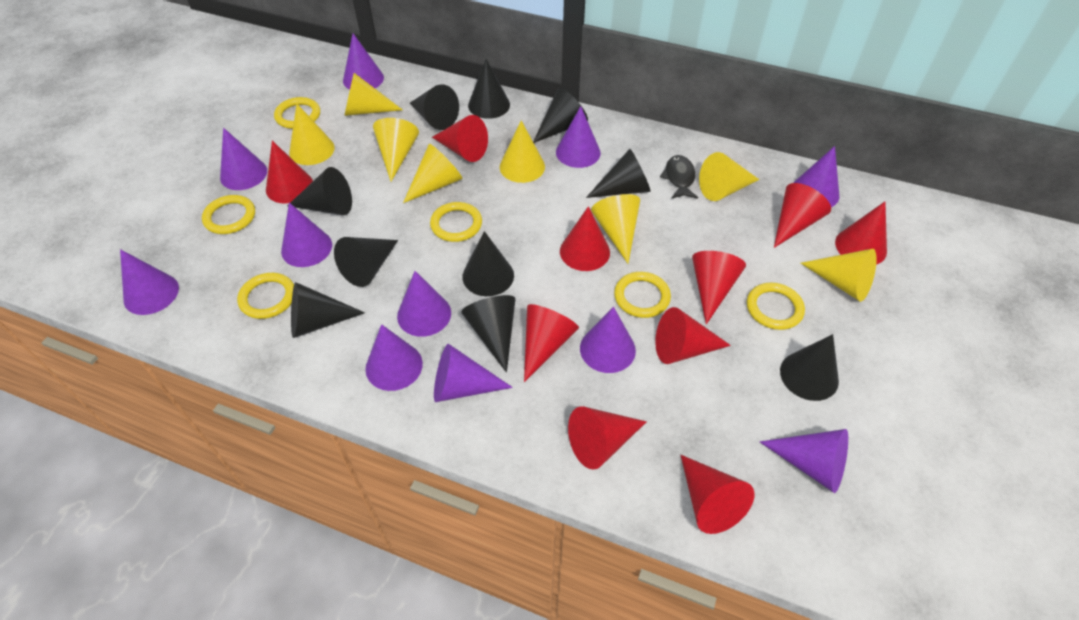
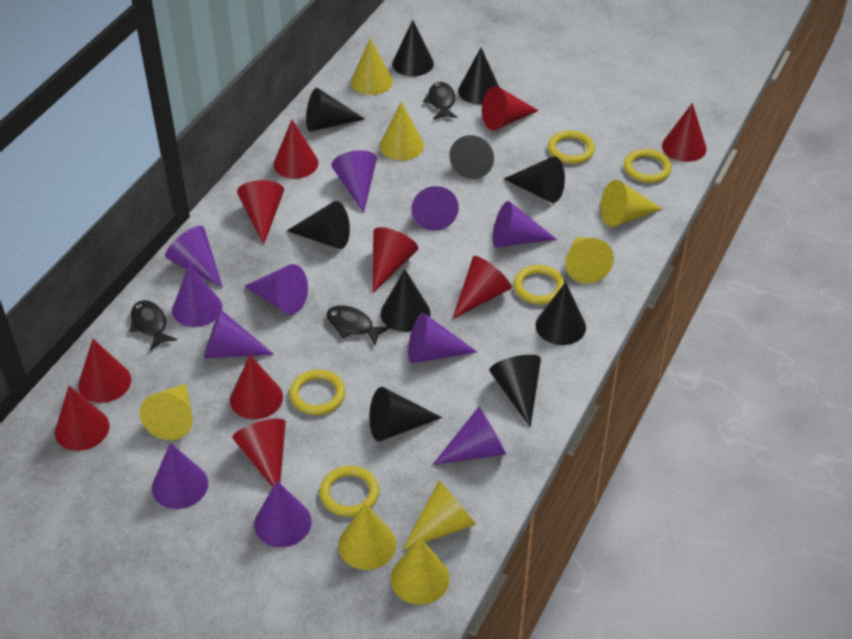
black fish: 1 -> 3
yellow ring: 6 -> 5

